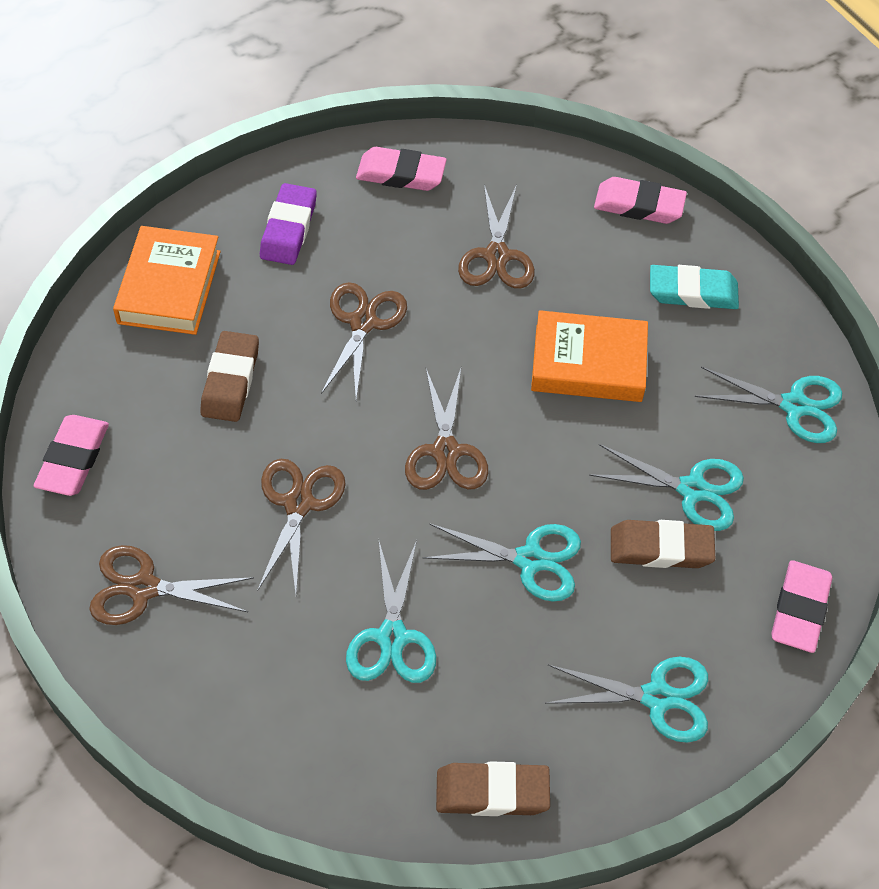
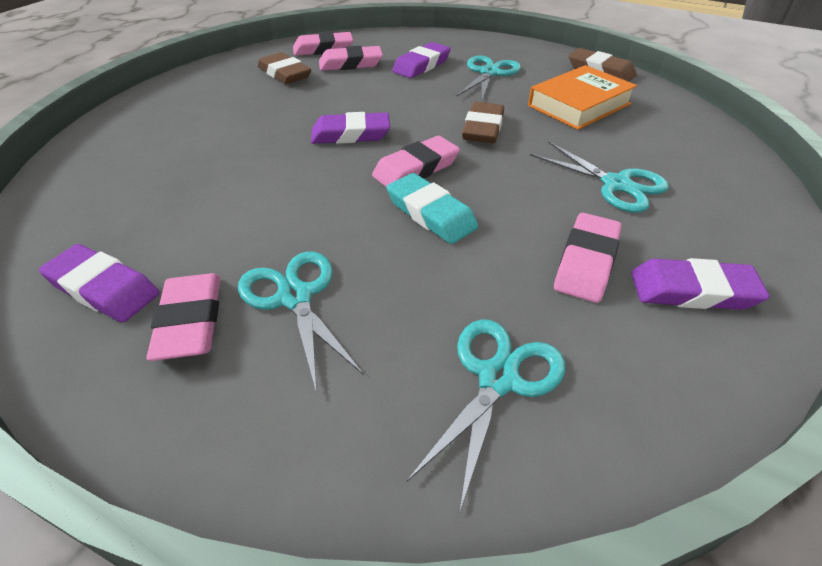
brown scissors: 5 -> 0
orange book: 2 -> 1
pink eraser: 4 -> 5
purple eraser: 1 -> 4
turquoise scissors: 5 -> 4

